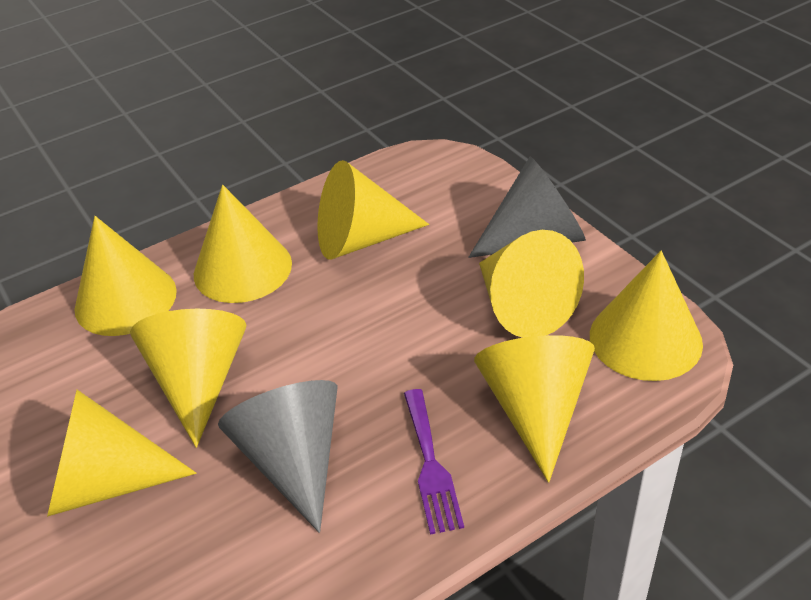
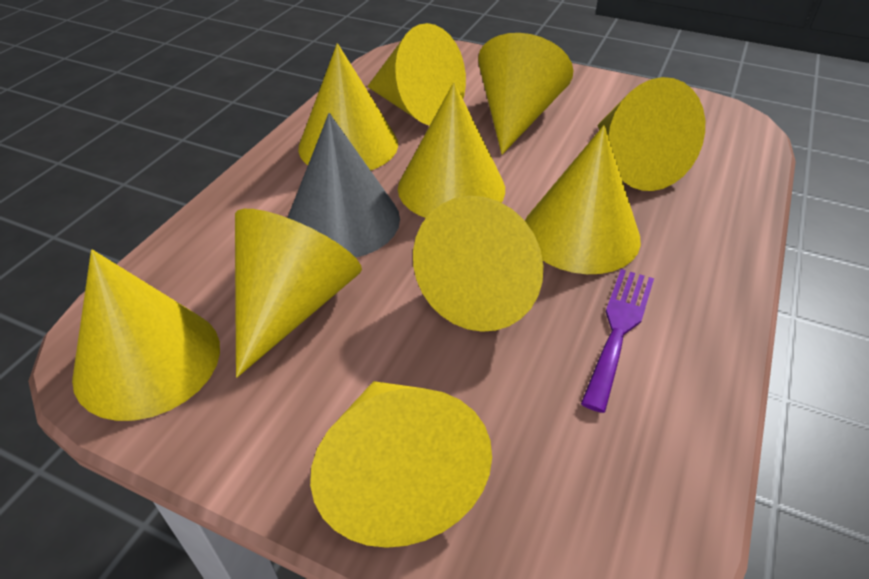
grey cone: 2 -> 1
yellow cone: 8 -> 10

